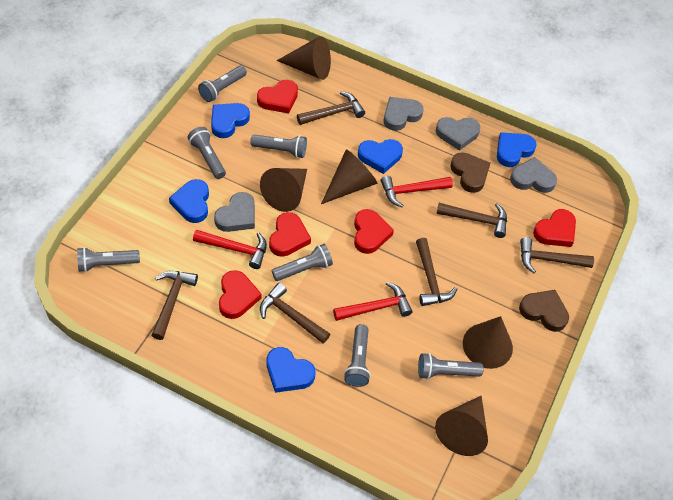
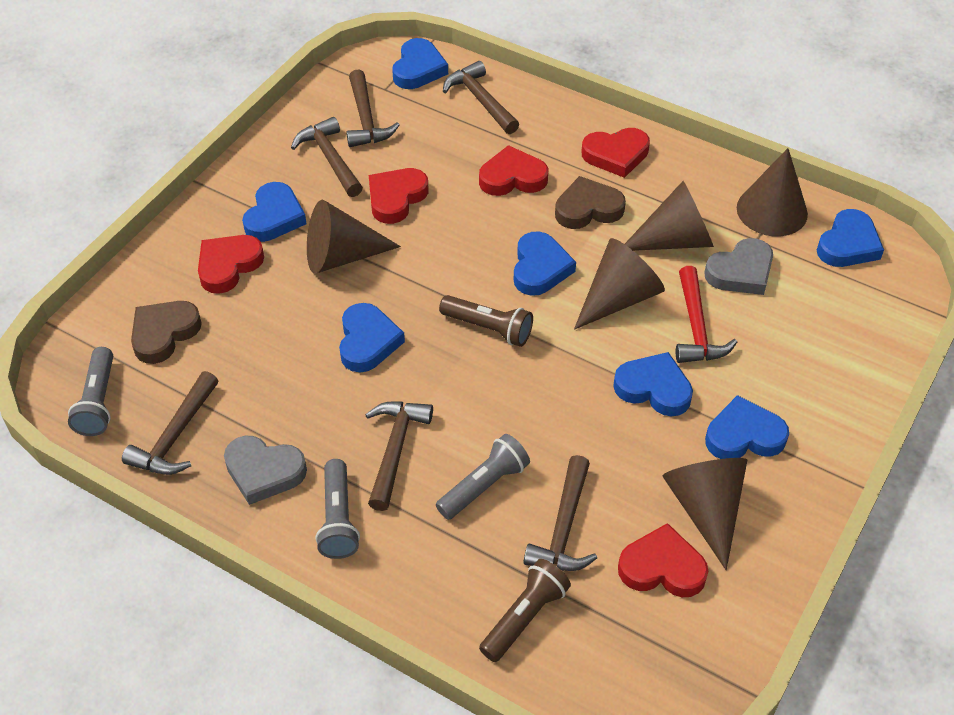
blue heart: 5 -> 7
brown flashlight: 0 -> 2
grey flashlight: 7 -> 3
grey heart: 4 -> 2
red hammer: 3 -> 1

